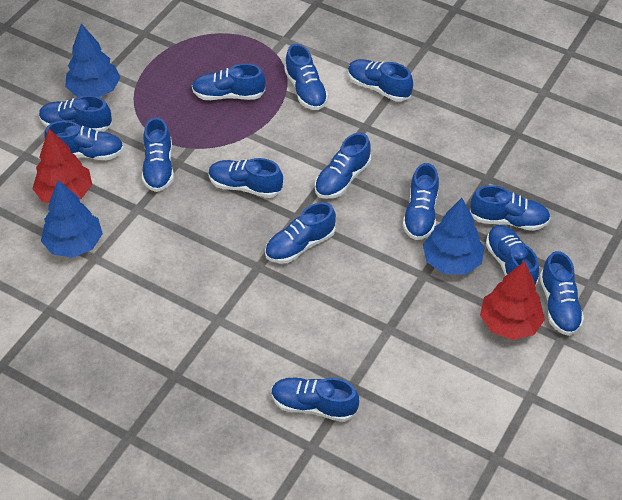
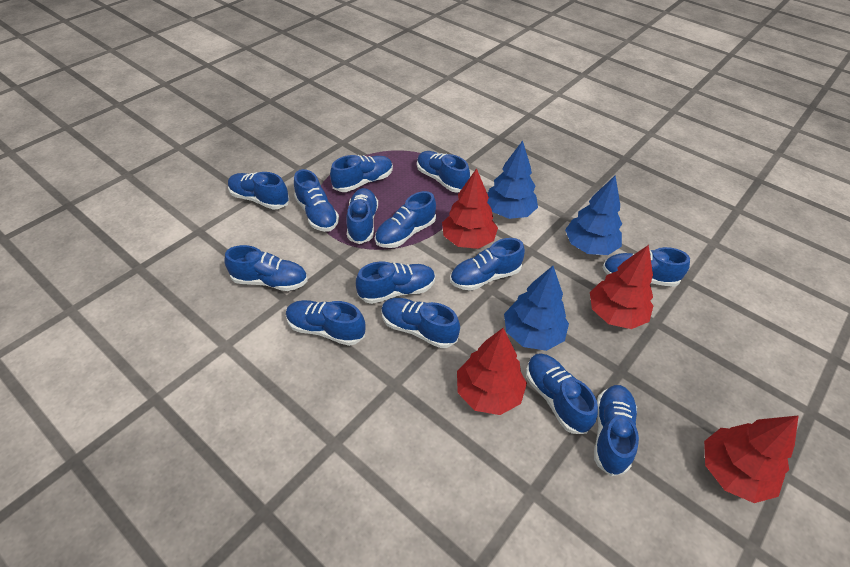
red tree: 2 -> 4

